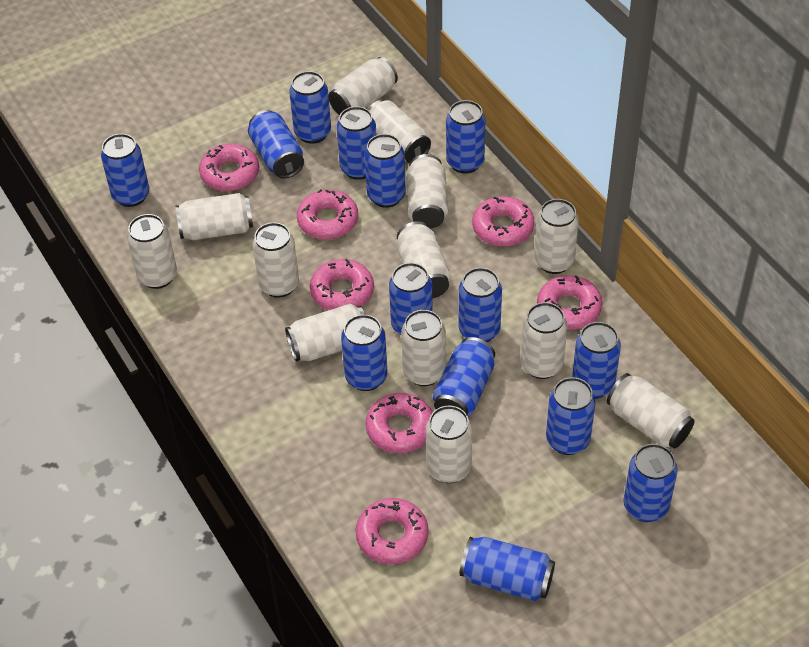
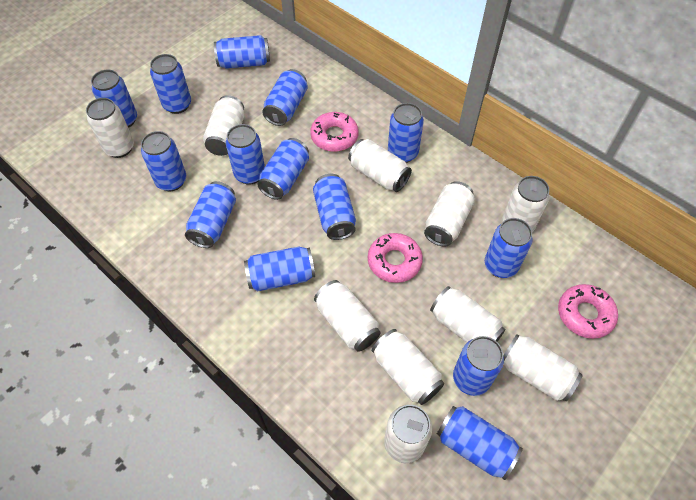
pink donut: 7 -> 3
white can: 13 -> 10

